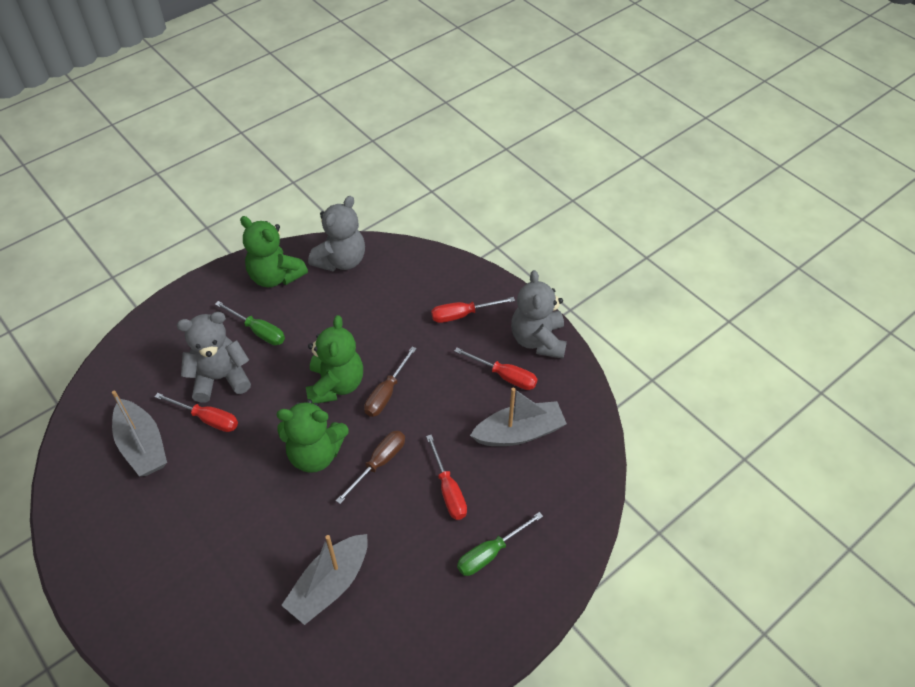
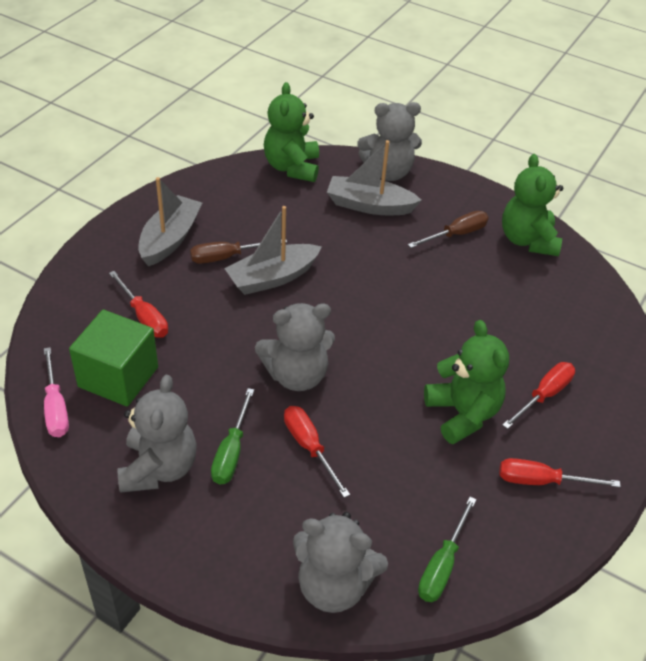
green cube: 0 -> 1
grey teddy bear: 3 -> 4
pink screwdriver: 0 -> 1

